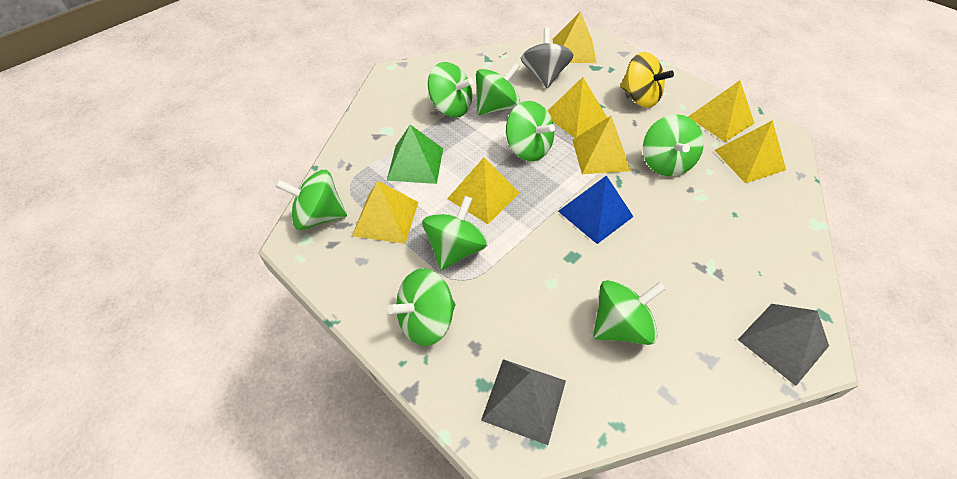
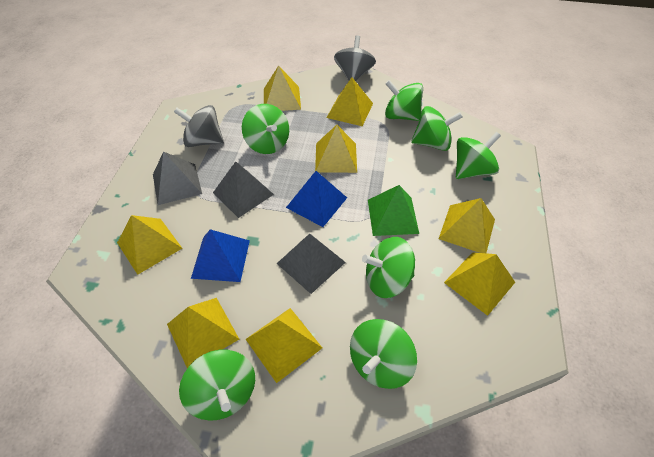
blue pyramid: 1 -> 2
green spinning top: 8 -> 7
grey pyramid: 2 -> 3
grey spinning top: 1 -> 2
yellow pyramid: 7 -> 8
yellow spinning top: 1 -> 0

